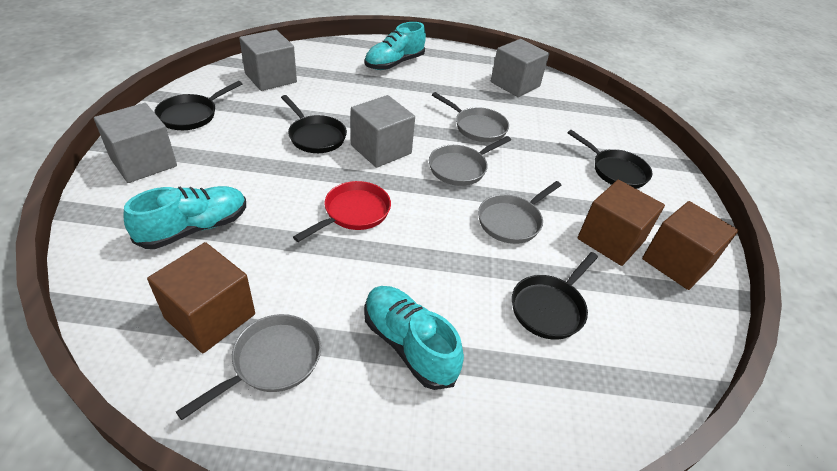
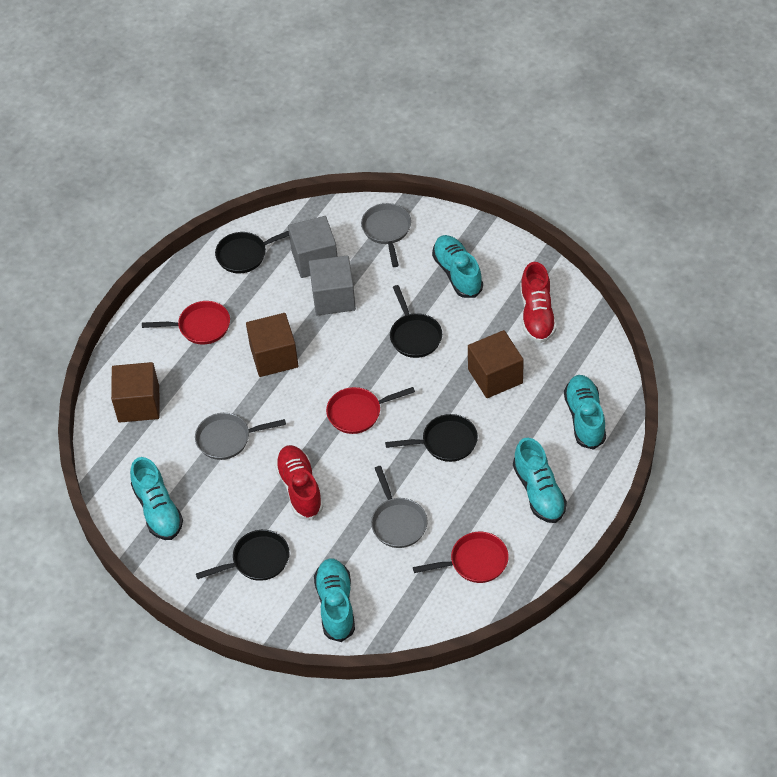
grey cube: 4 -> 2
grey pan: 4 -> 3
red pan: 1 -> 3
red shoe: 0 -> 2
turquoise shoe: 3 -> 5

